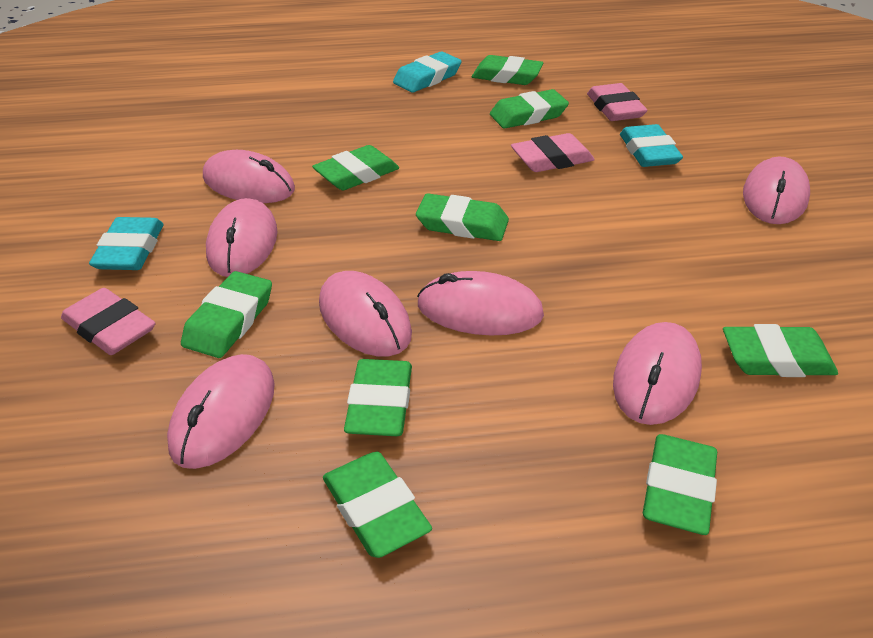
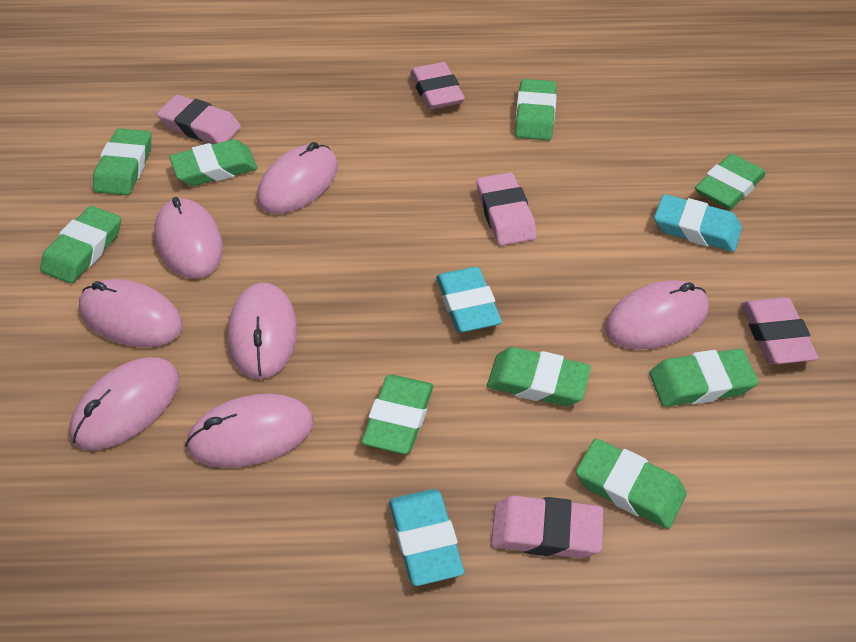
pink eraser: 3 -> 5

